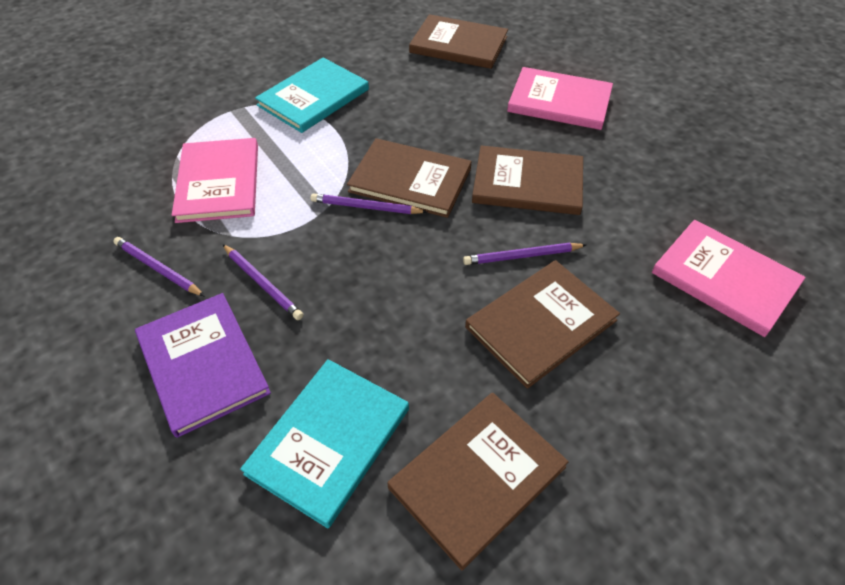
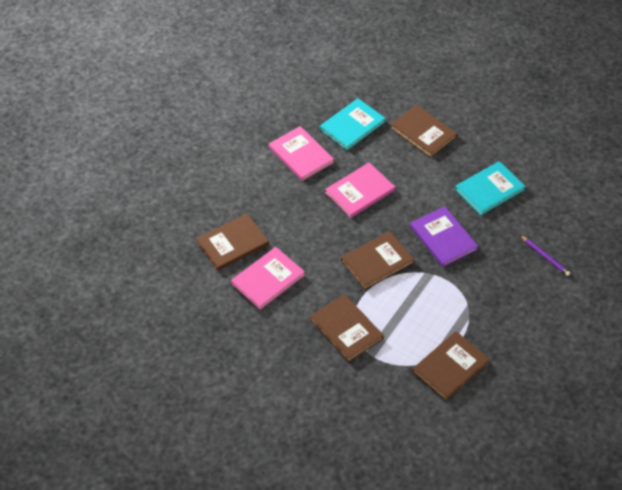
purple pencil: 4 -> 1

